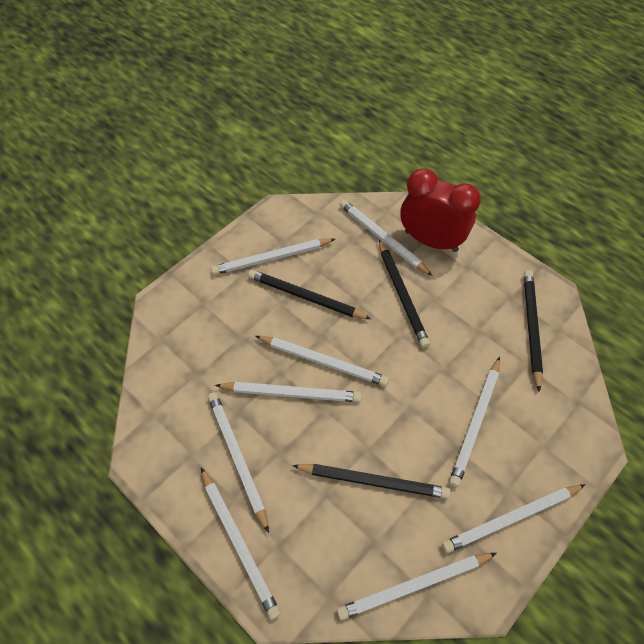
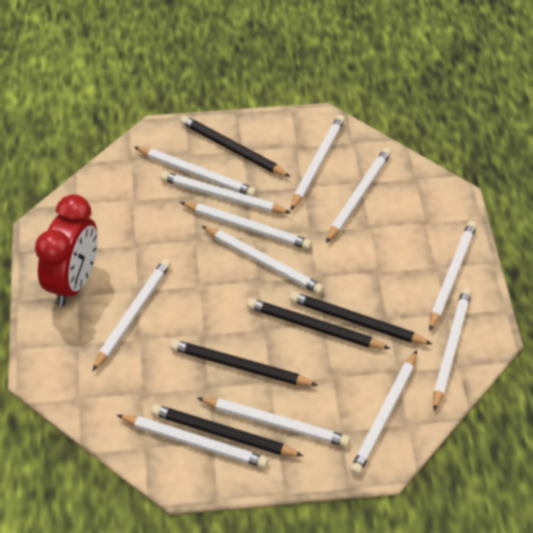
black pencil: 4 -> 5
white pencil: 9 -> 12

